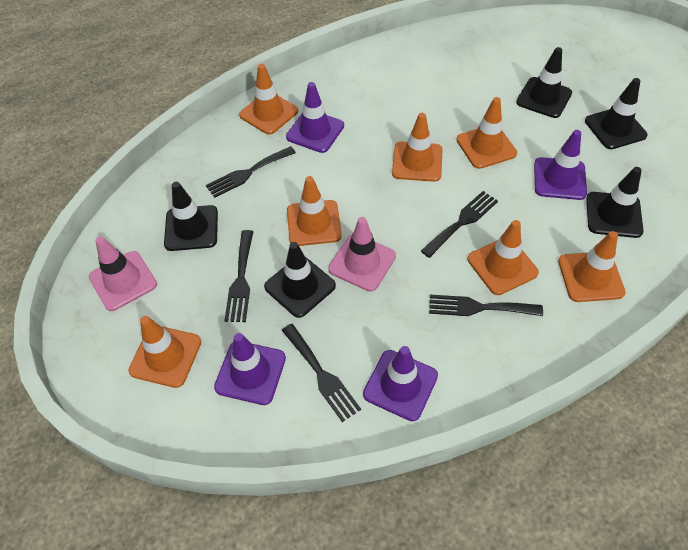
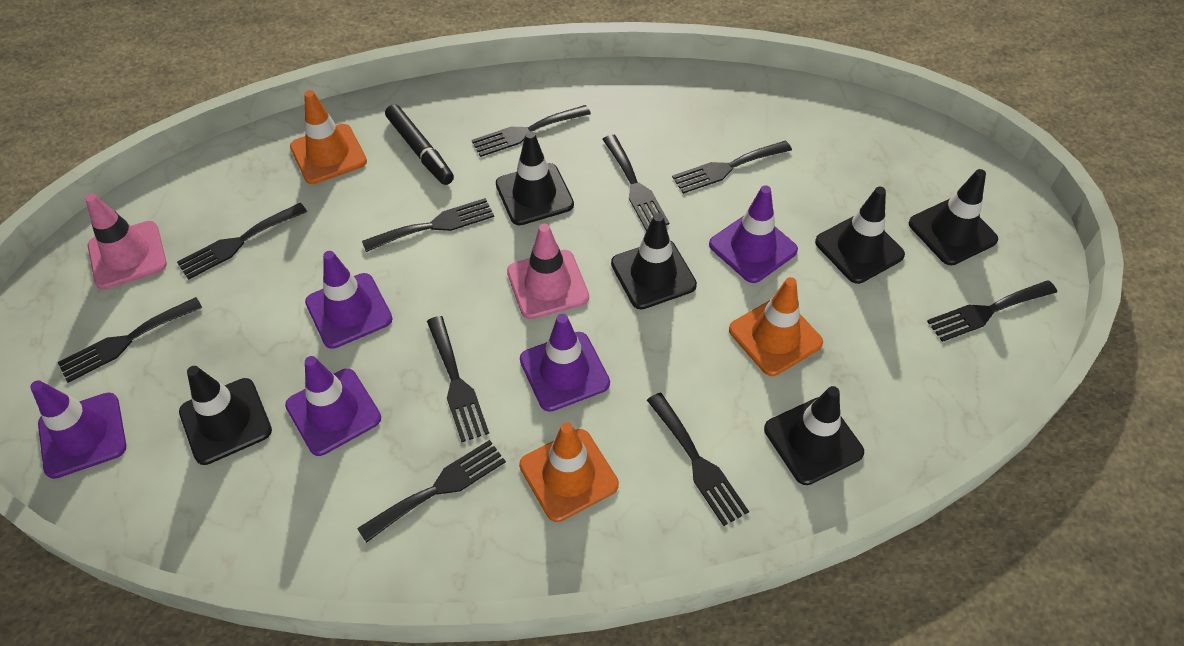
black fork: 5 -> 10
black marker: 0 -> 1
black traffic cone: 5 -> 6
orange traffic cone: 7 -> 3
purple traffic cone: 4 -> 5

